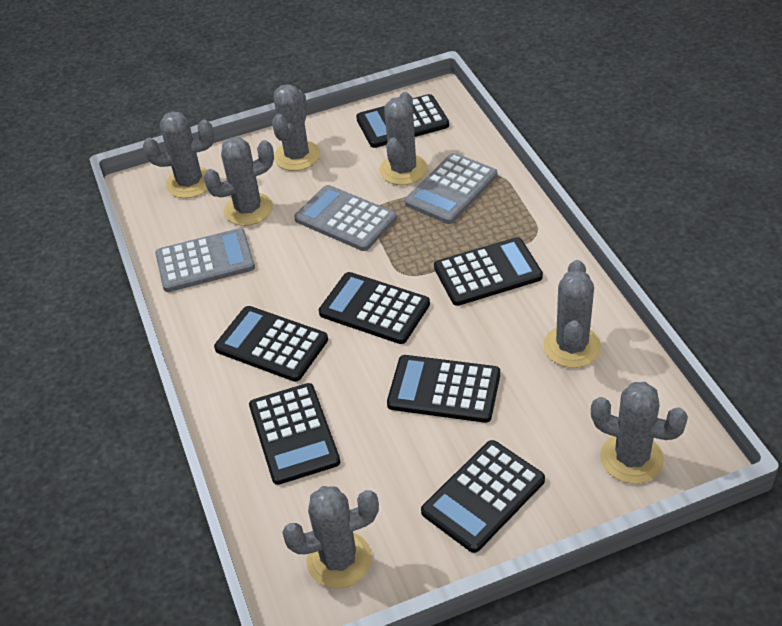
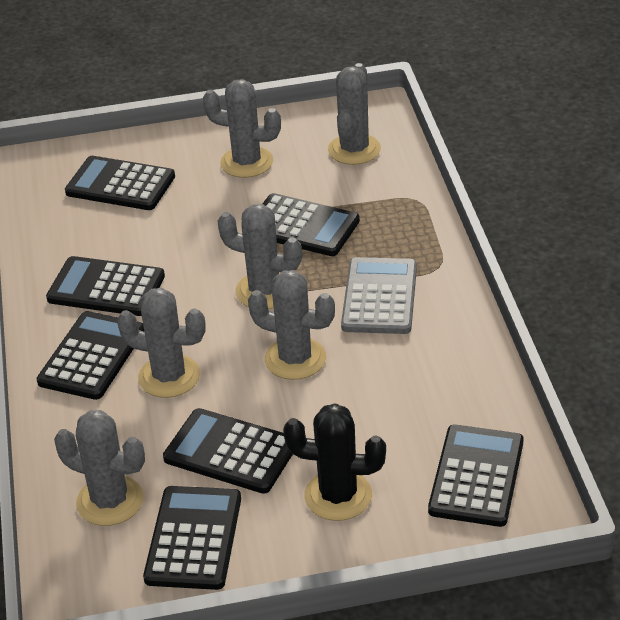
black cactus: 0 -> 1
grey cactus: 7 -> 6
grey calculator: 3 -> 1

